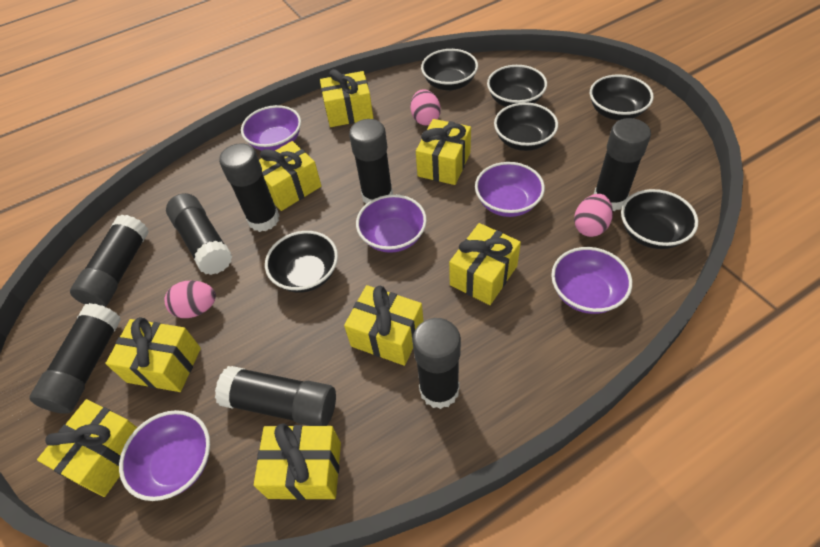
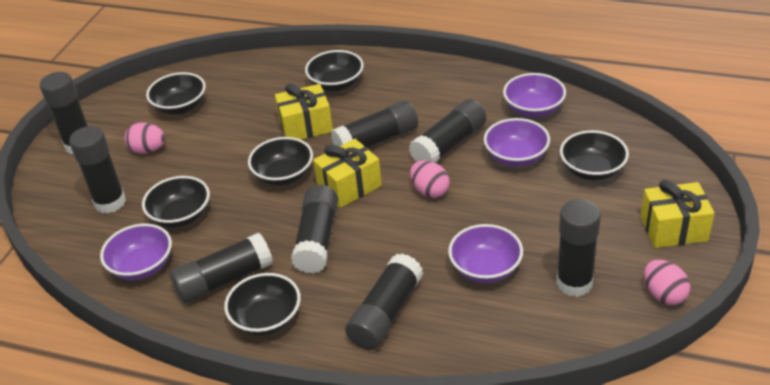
purple bowl: 5 -> 4
yellow gift: 8 -> 3

